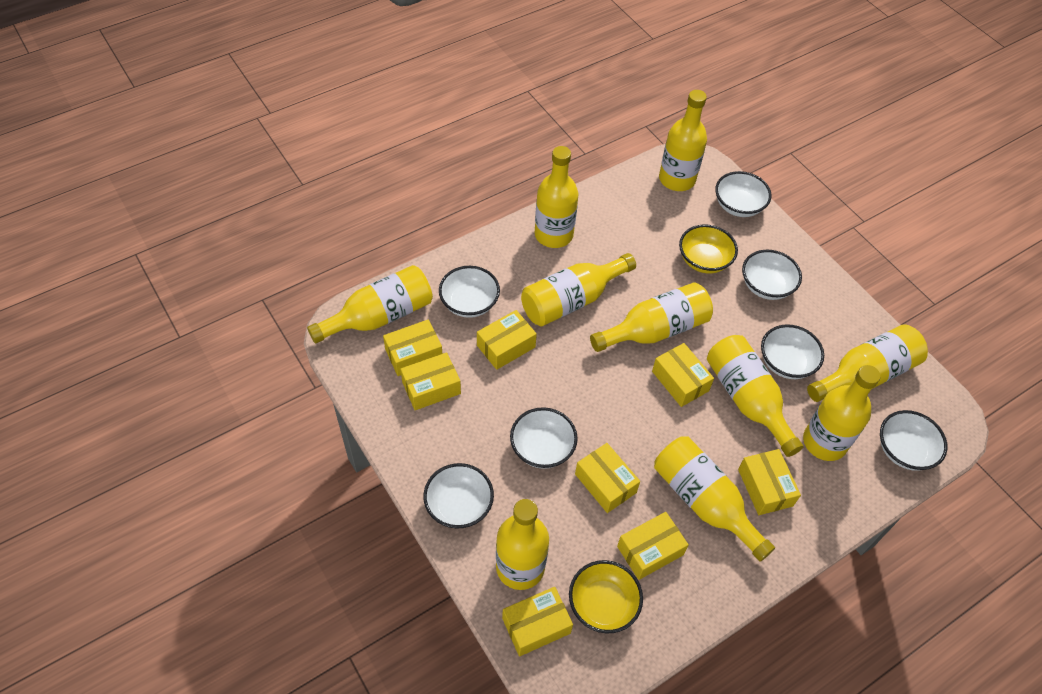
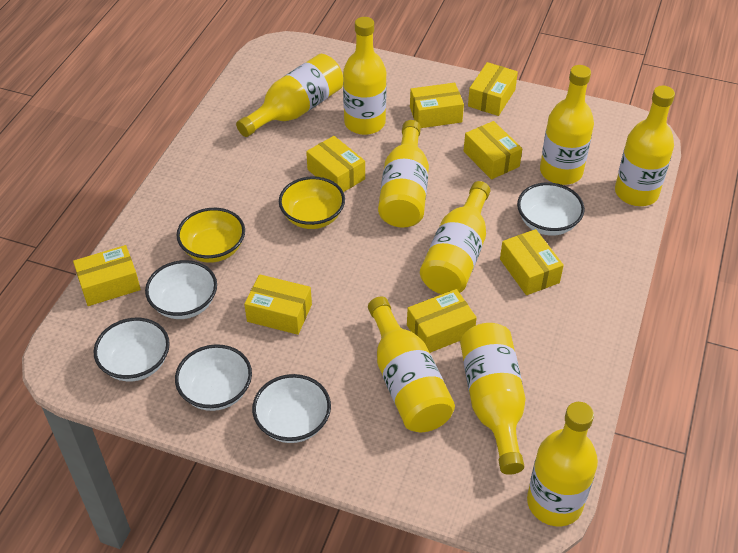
white bowl: 7 -> 5
yellow bottle: 10 -> 9

